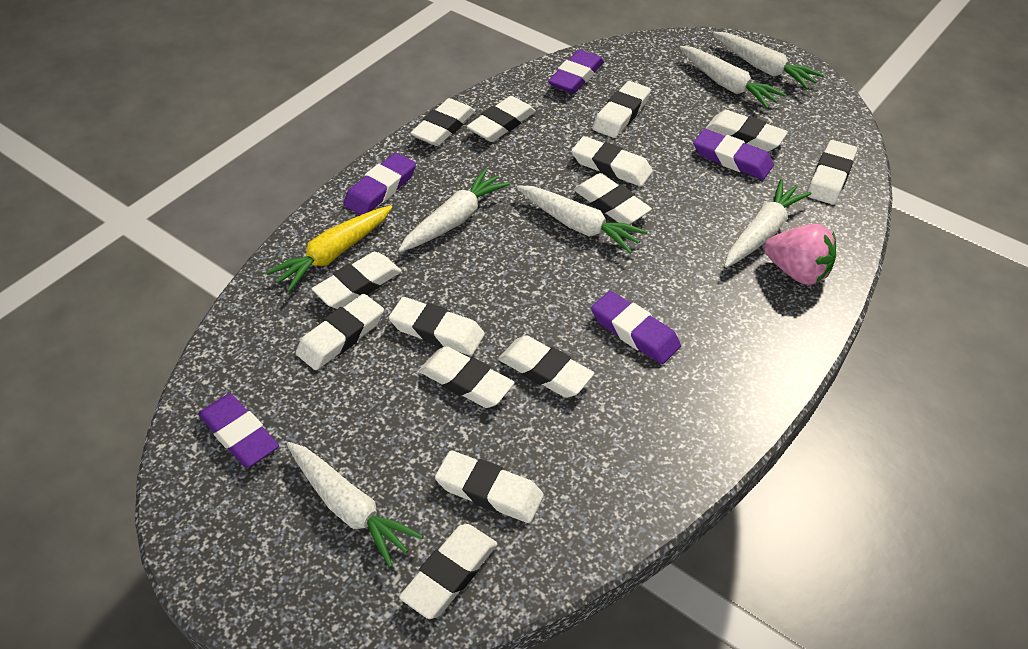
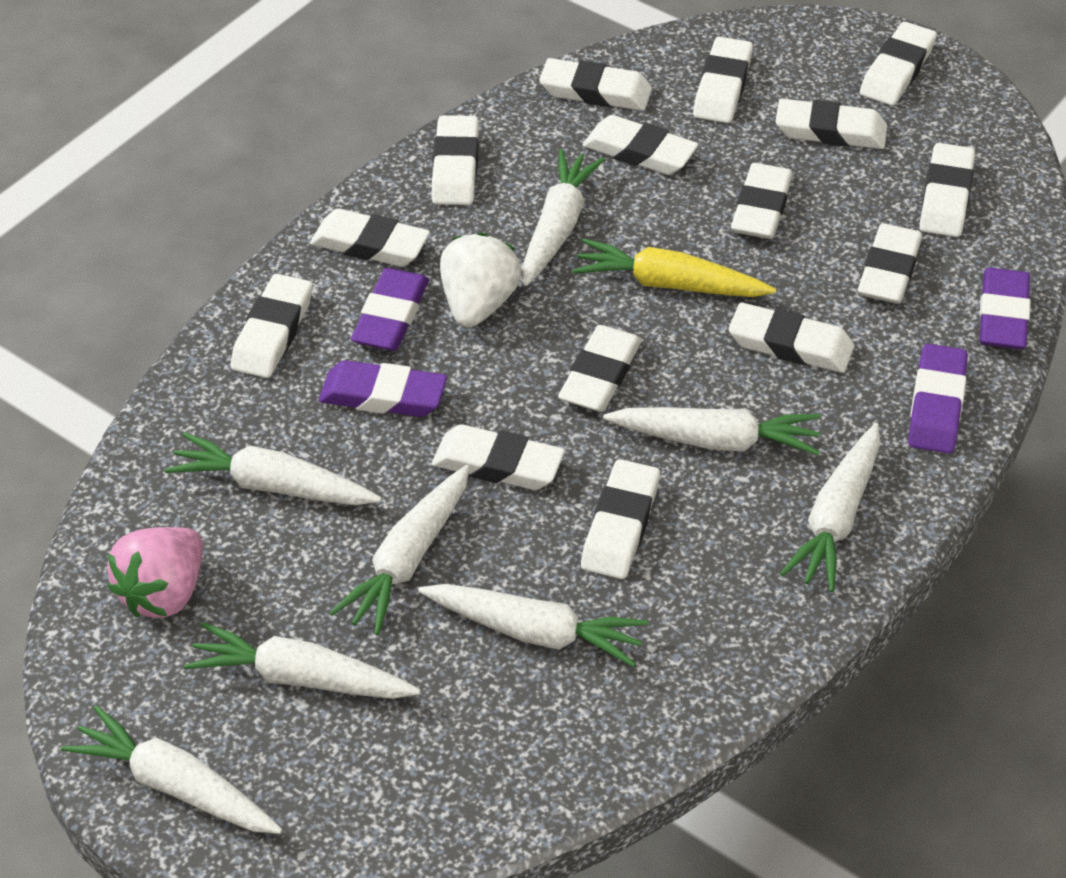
purple eraser: 5 -> 4
white carrot: 6 -> 8
white eraser: 14 -> 15
white strawberry: 0 -> 1

